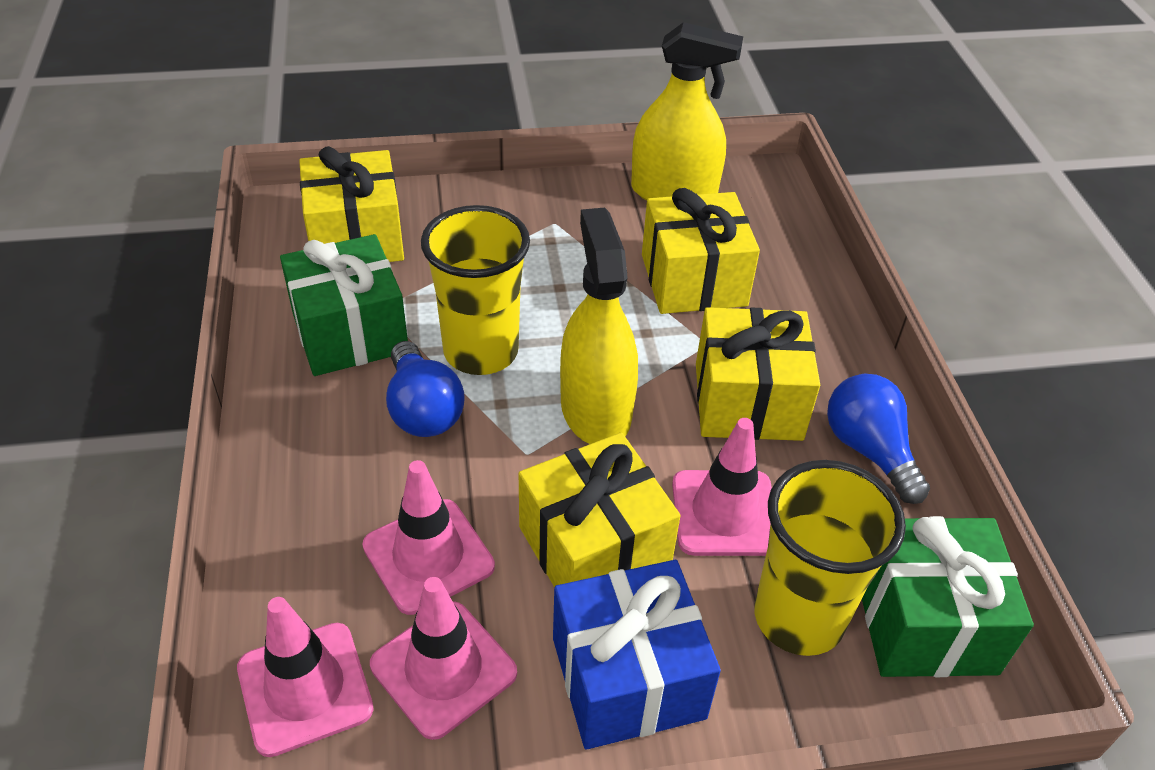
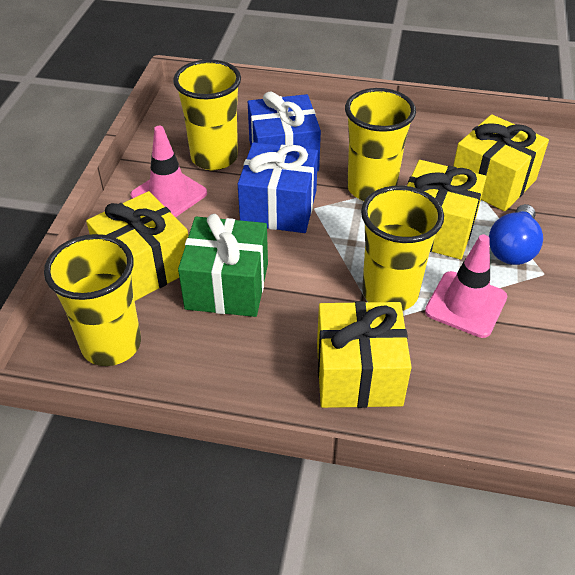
blue gift: 1 -> 2
blue light bulb: 2 -> 1
green gift: 2 -> 1
pink traffic cone: 4 -> 2
yellow cup: 2 -> 4
yellow spray bottle: 2 -> 0

